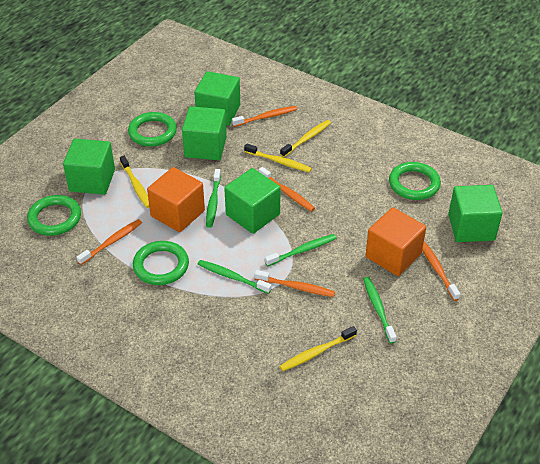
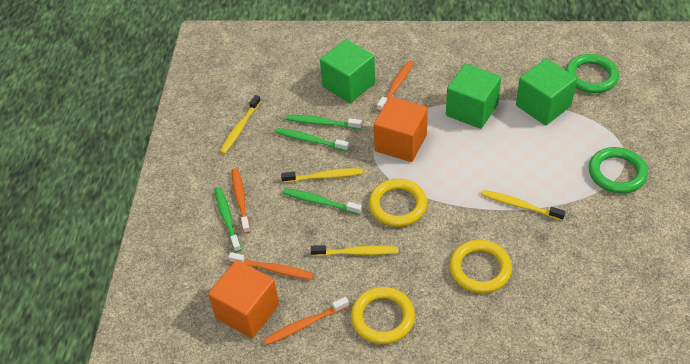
green cube: 5 -> 3
green ring: 4 -> 2
orange toothbrush: 5 -> 4
yellow ring: 0 -> 3

